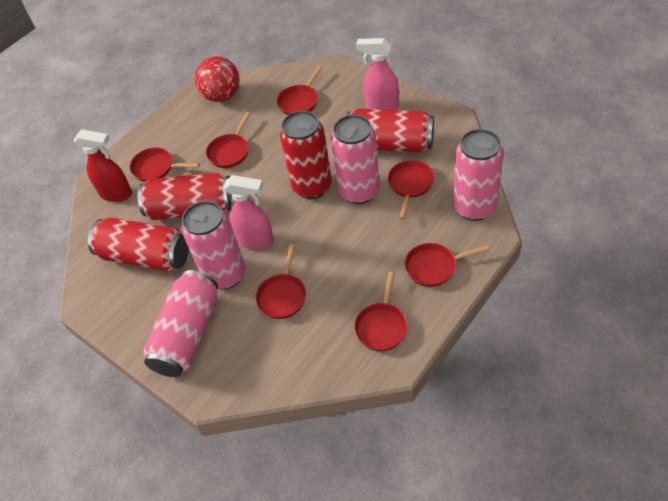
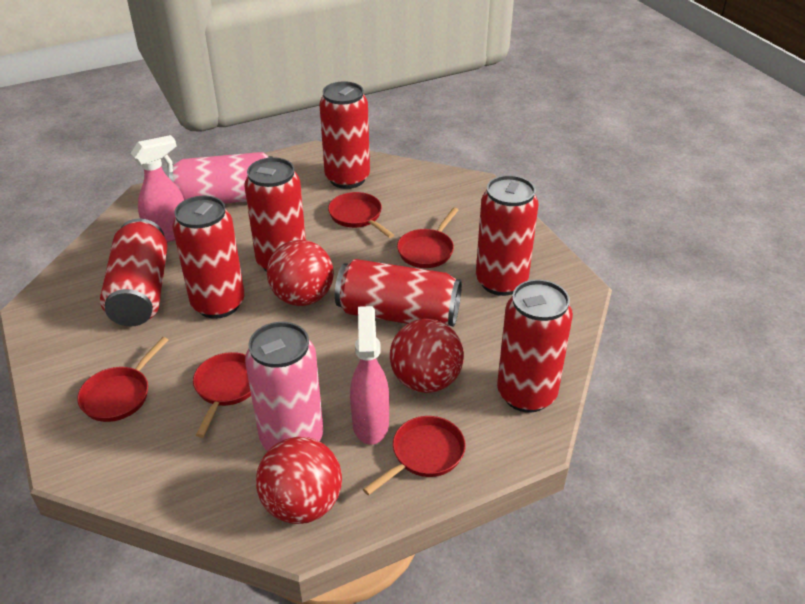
pink can: 4 -> 2
red ball: 1 -> 3
red can: 4 -> 7
red pan: 7 -> 5
red spray bottle: 1 -> 0

